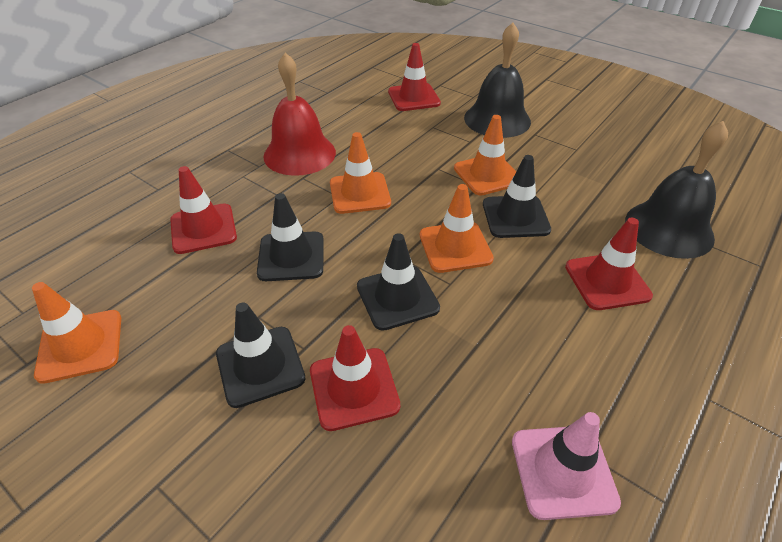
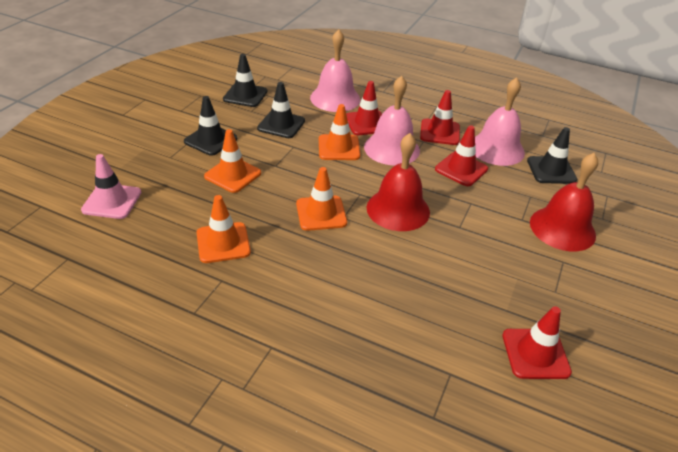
black bell: 2 -> 0
pink bell: 0 -> 3
red bell: 1 -> 2

